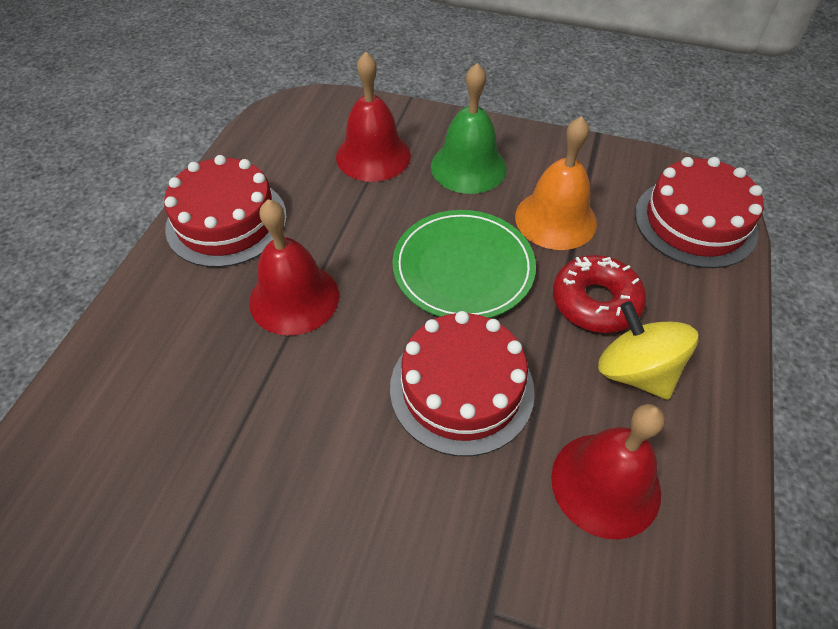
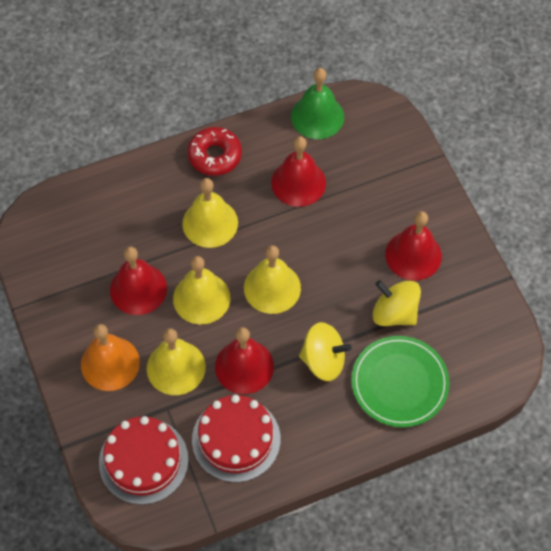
red bell: 3 -> 4
red cake: 3 -> 2
yellow bell: 0 -> 4
yellow spinning top: 1 -> 2

